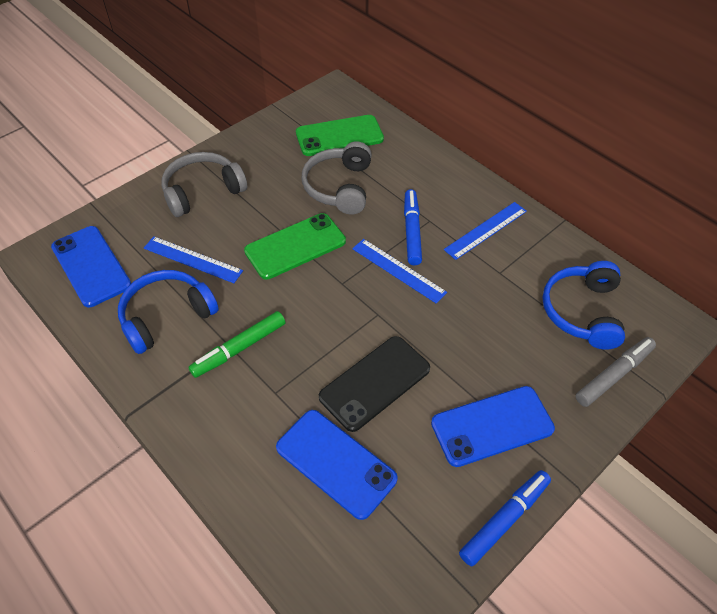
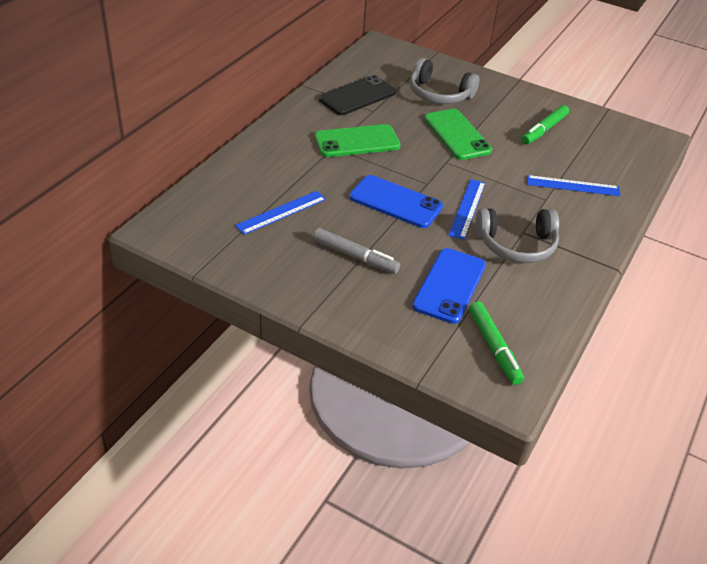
blue headphones: 2 -> 0
blue marker: 2 -> 0
blue phone: 3 -> 2
green marker: 1 -> 2

